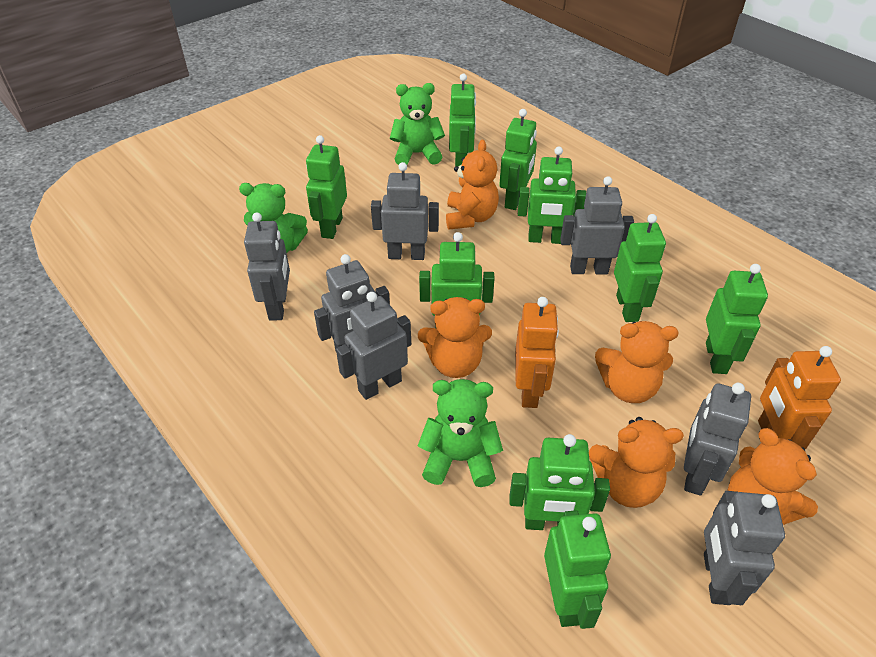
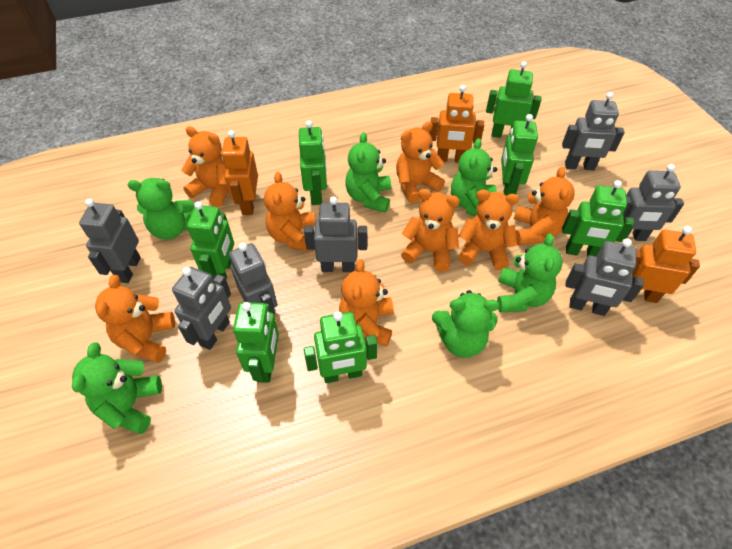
green robot: 9 -> 7
green teddy bear: 3 -> 6
orange robot: 2 -> 3
orange teddy bear: 5 -> 8

